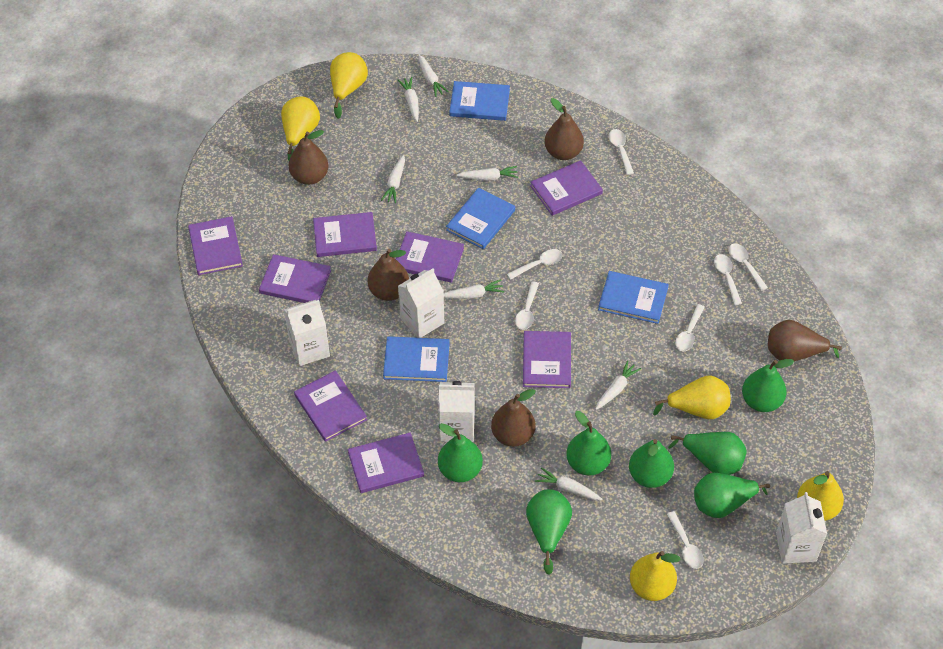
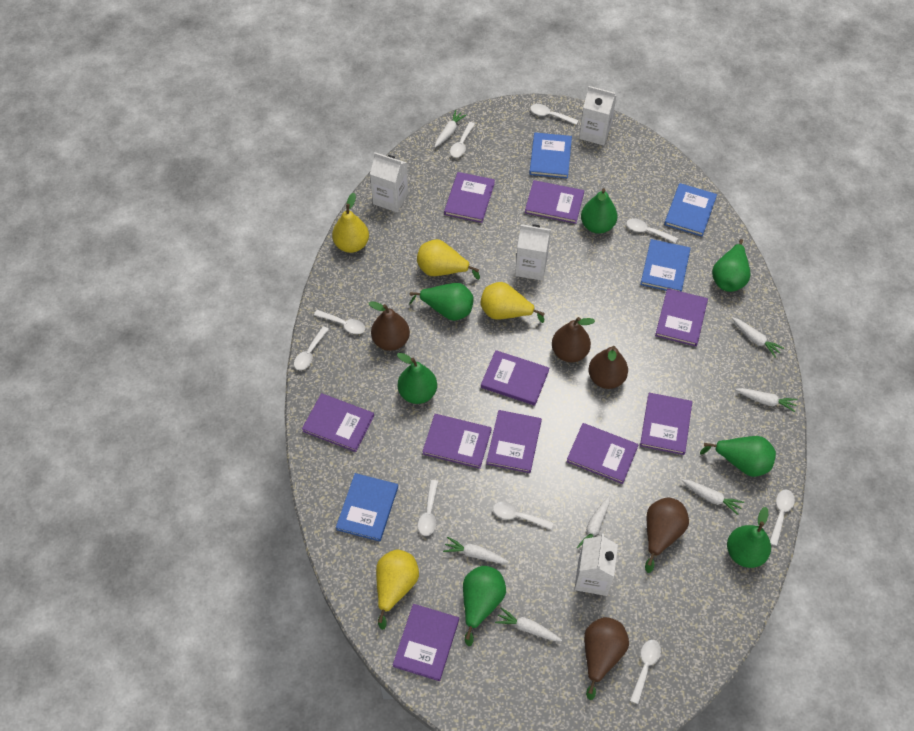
purple book: 8 -> 10
white spoon: 7 -> 9
yellow pear: 5 -> 4

